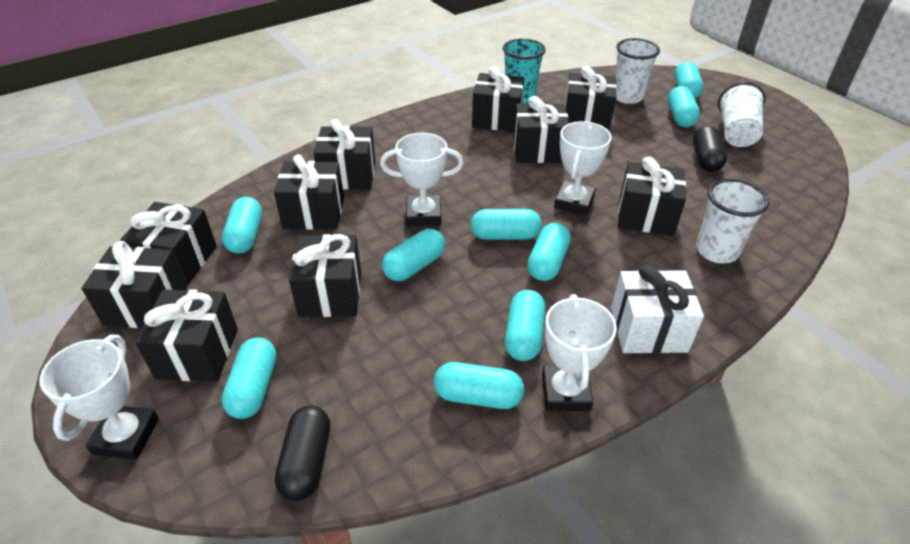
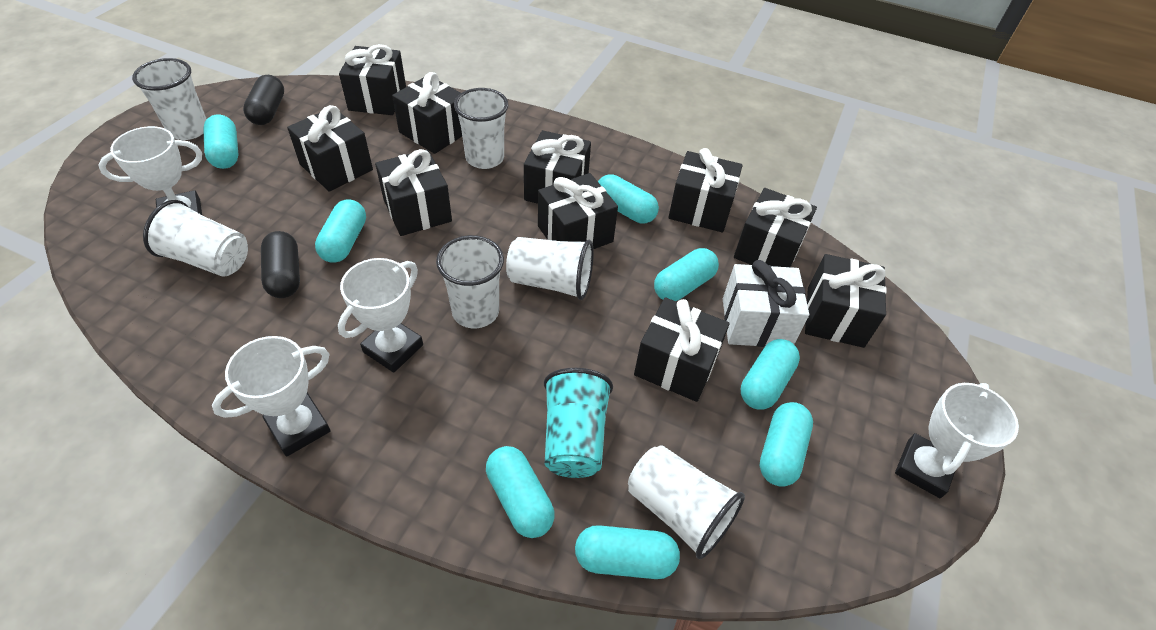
turquoise capsule: 9 -> 8
white cup: 3 -> 6

